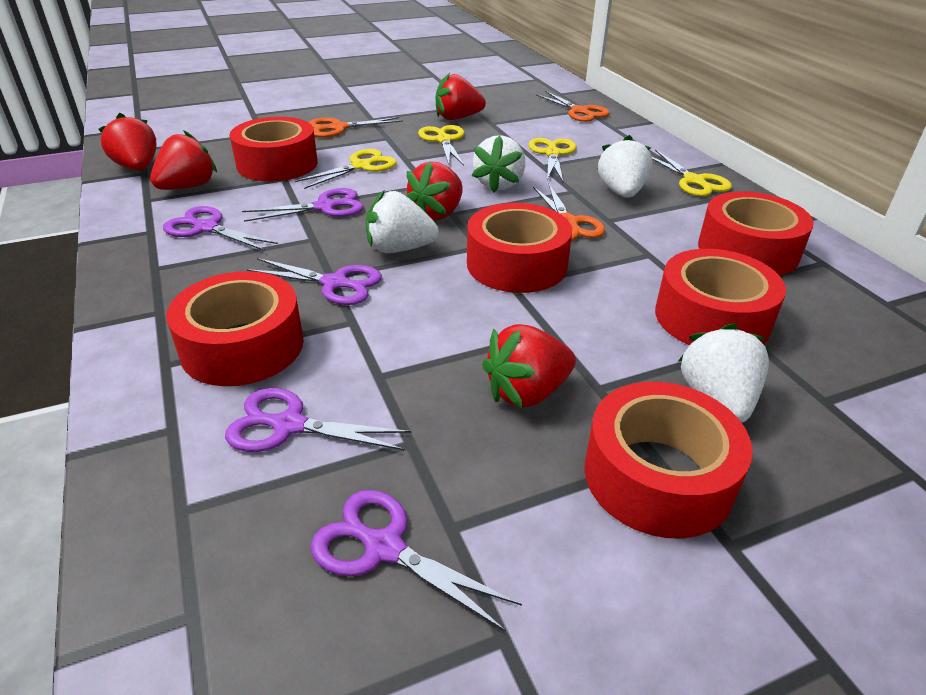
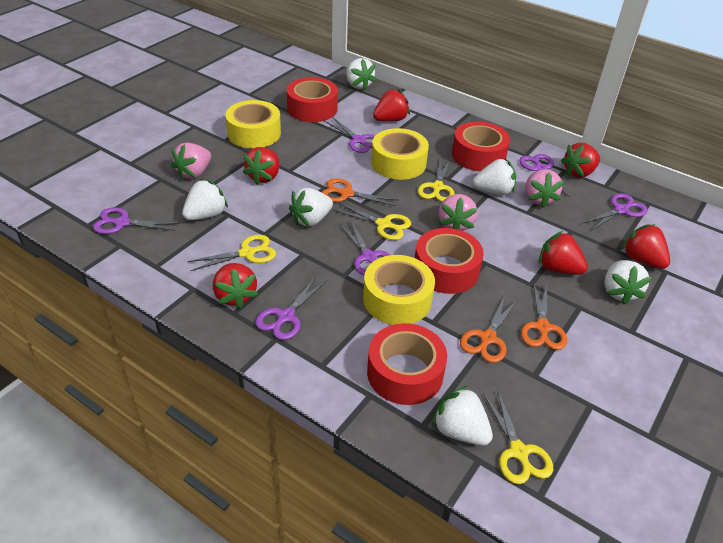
pink strawberry: 0 -> 3
purple scissors: 5 -> 6
red strawberry: 5 -> 6
red tape: 6 -> 4
white strawberry: 4 -> 6
yellow tape: 0 -> 3

